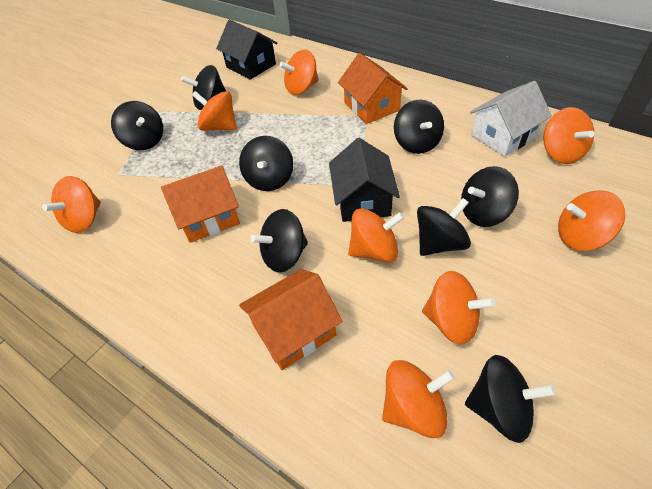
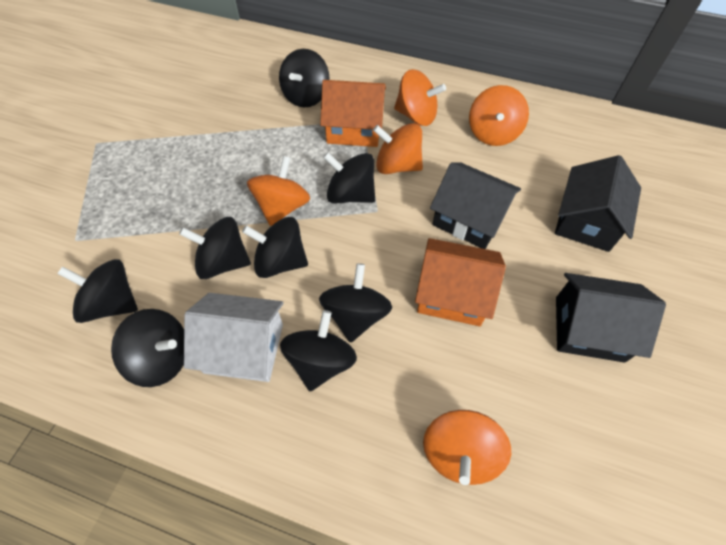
black house: 2 -> 3
orange house: 3 -> 2
orange spinning top: 8 -> 5

